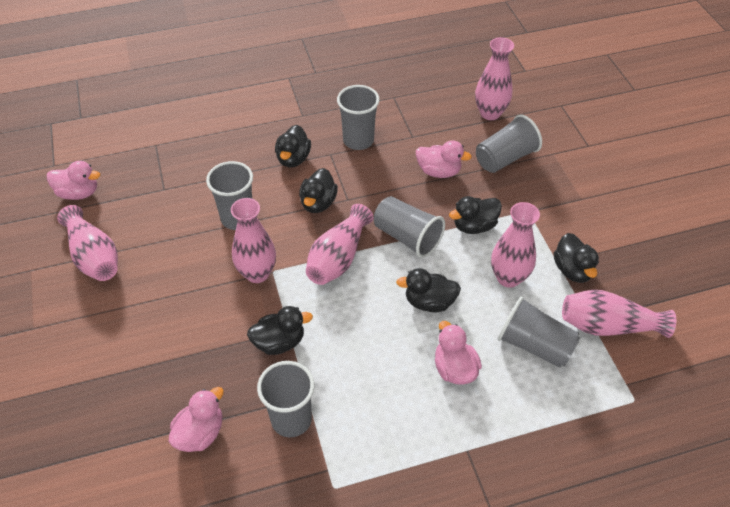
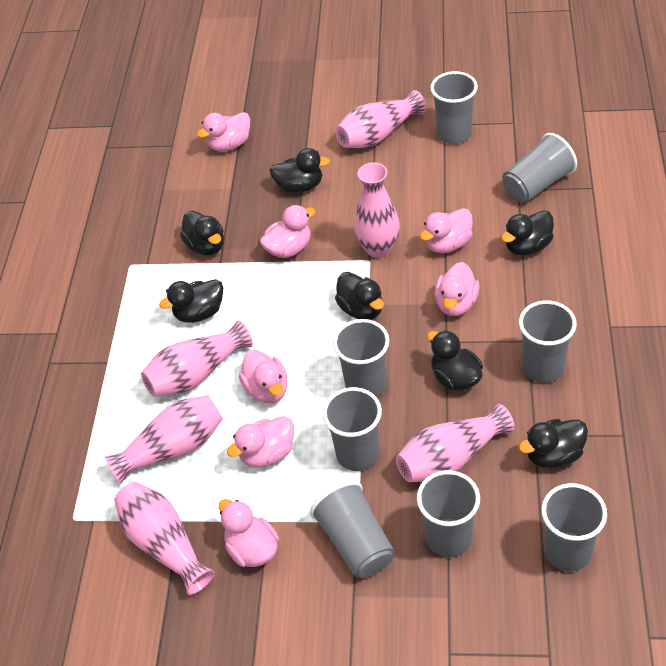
black duck: 6 -> 7
grey cup: 6 -> 8
pink duck: 4 -> 7

